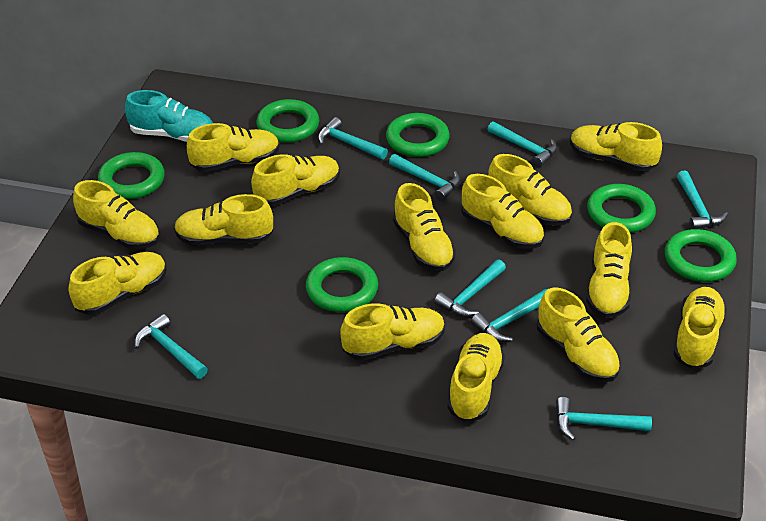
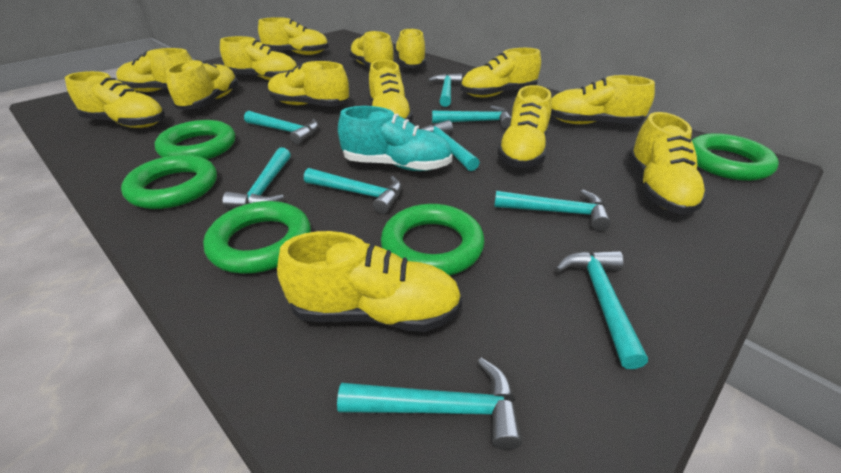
green ring: 6 -> 5
turquoise hammer: 8 -> 9

